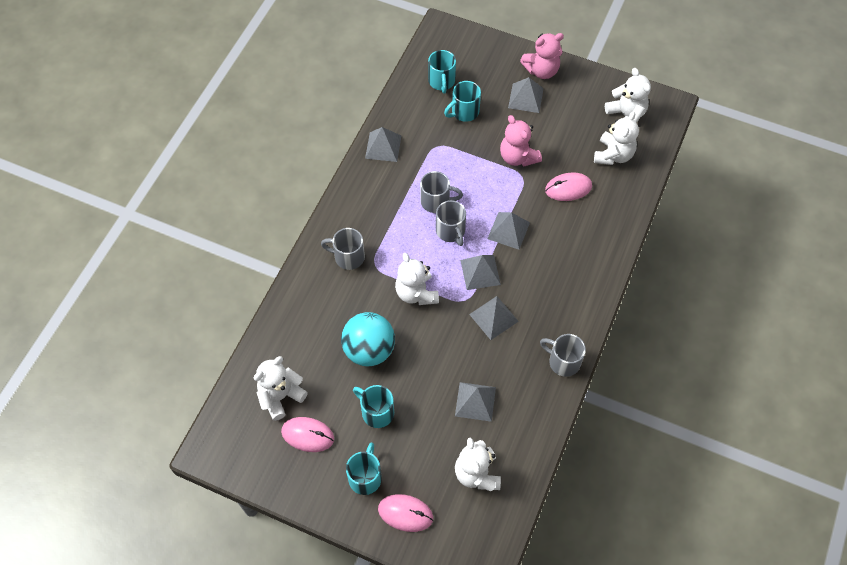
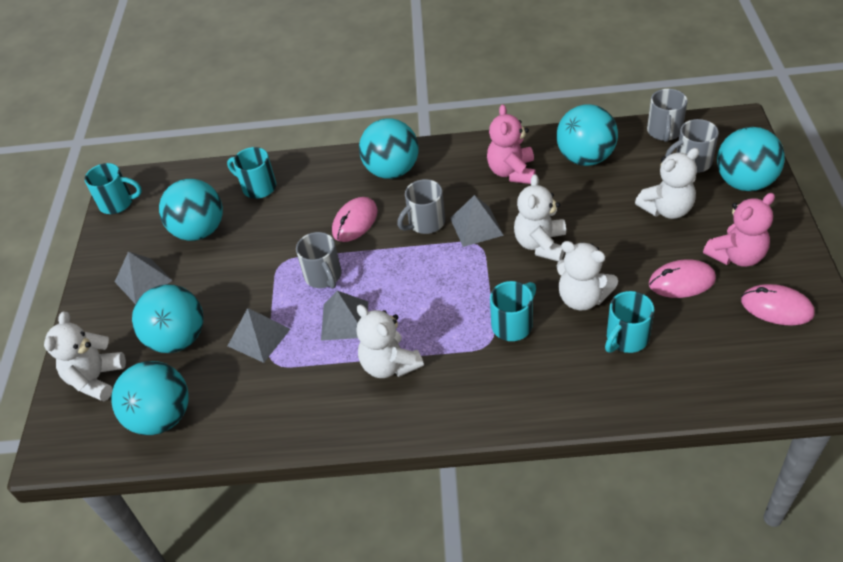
grey pyramid: 6 -> 4
turquoise ball: 1 -> 6

